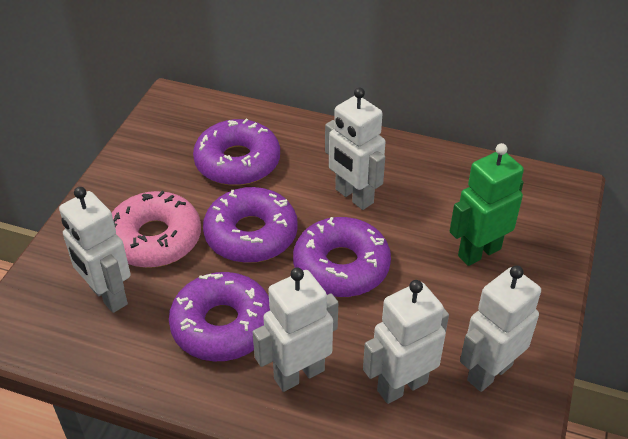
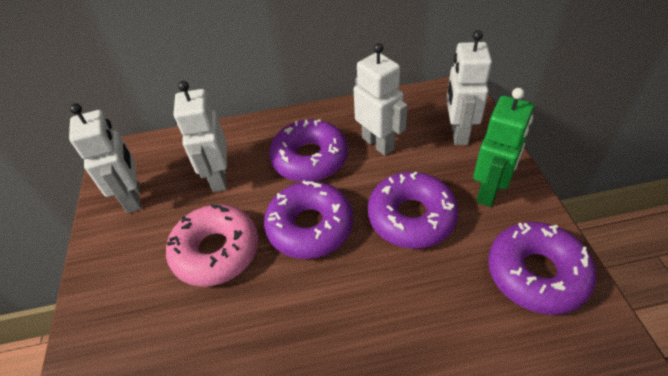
white robot: 5 -> 4

